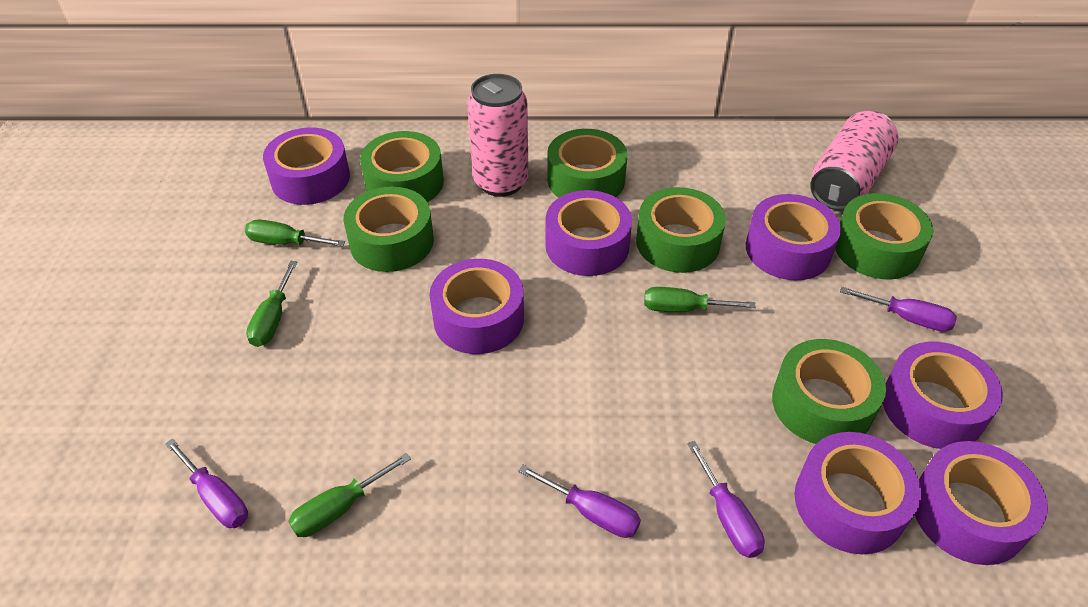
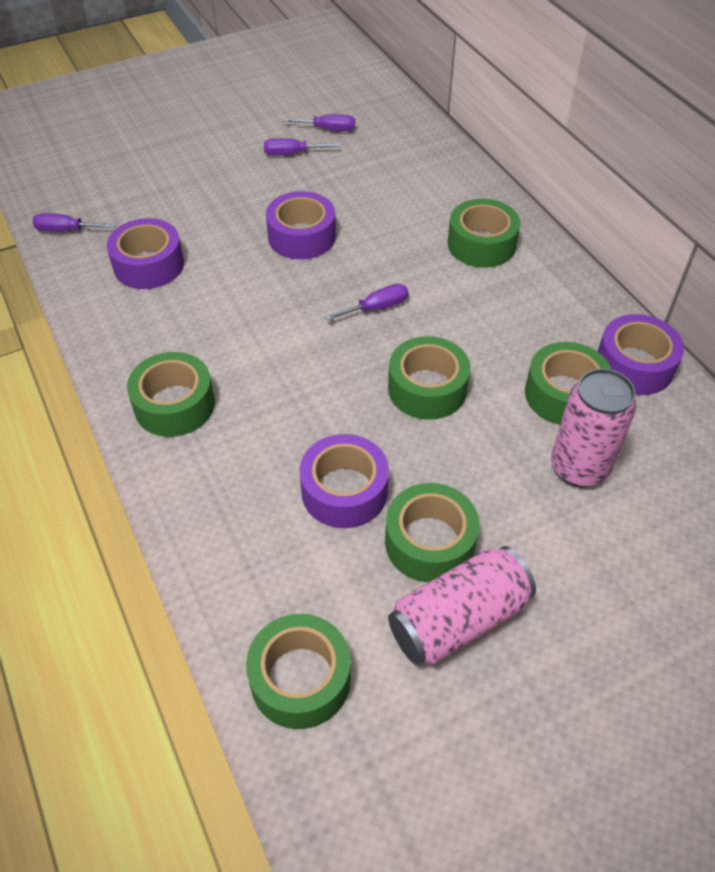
green screwdriver: 4 -> 0
purple tape: 7 -> 4

